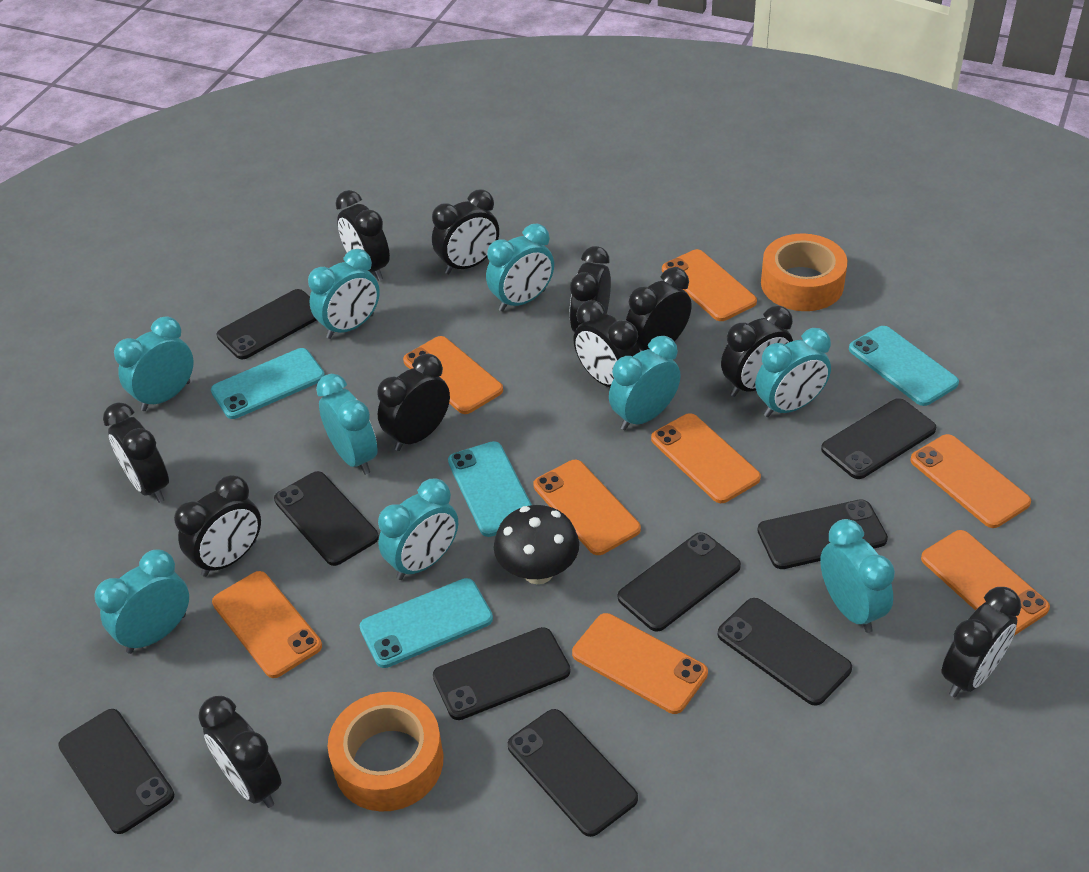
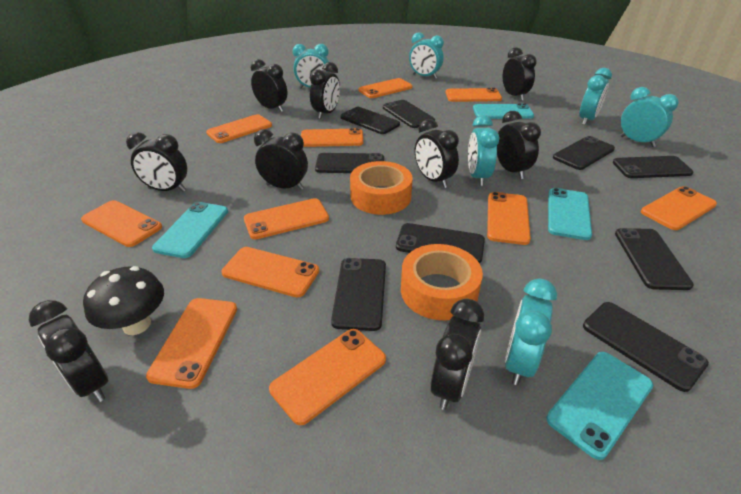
black clock: 11 -> 9
orange phone: 8 -> 11
turquoise clock: 9 -> 6

